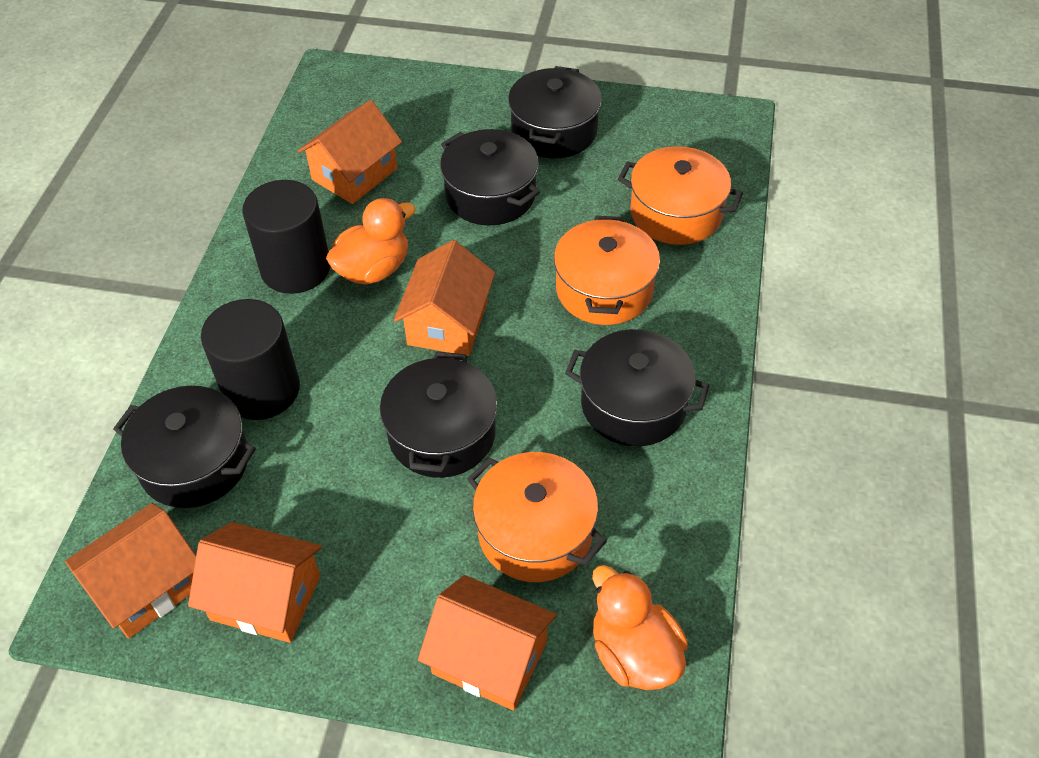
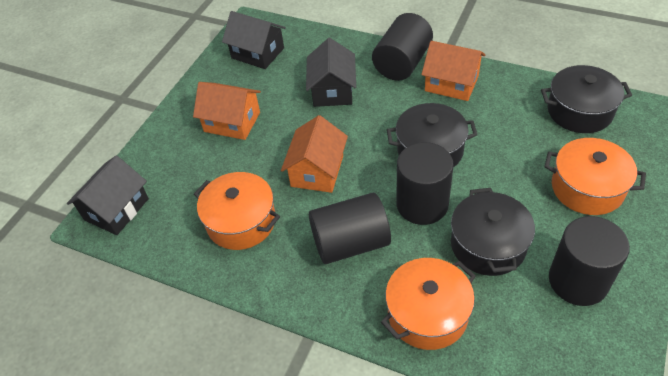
black cylinder: 2 -> 4
black house: 0 -> 3
black pot: 5 -> 3
orange duck: 2 -> 0
orange house: 5 -> 3

